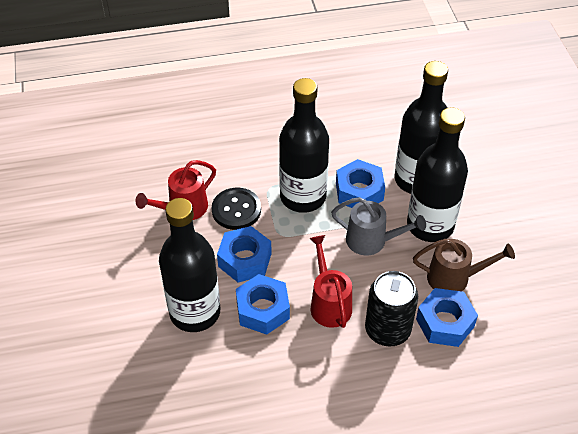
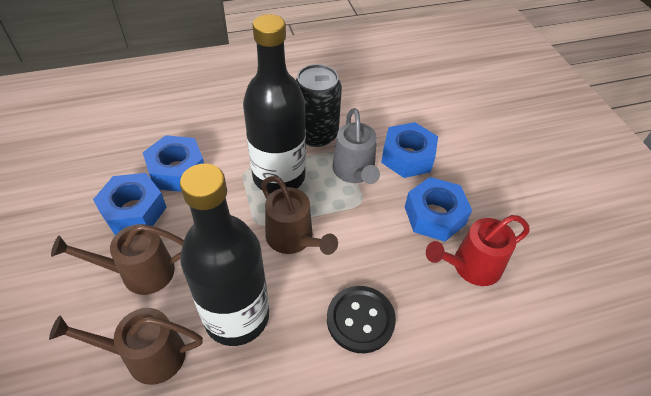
black bottle: 4 -> 2
brown watering can: 1 -> 3
red watering can: 2 -> 1

